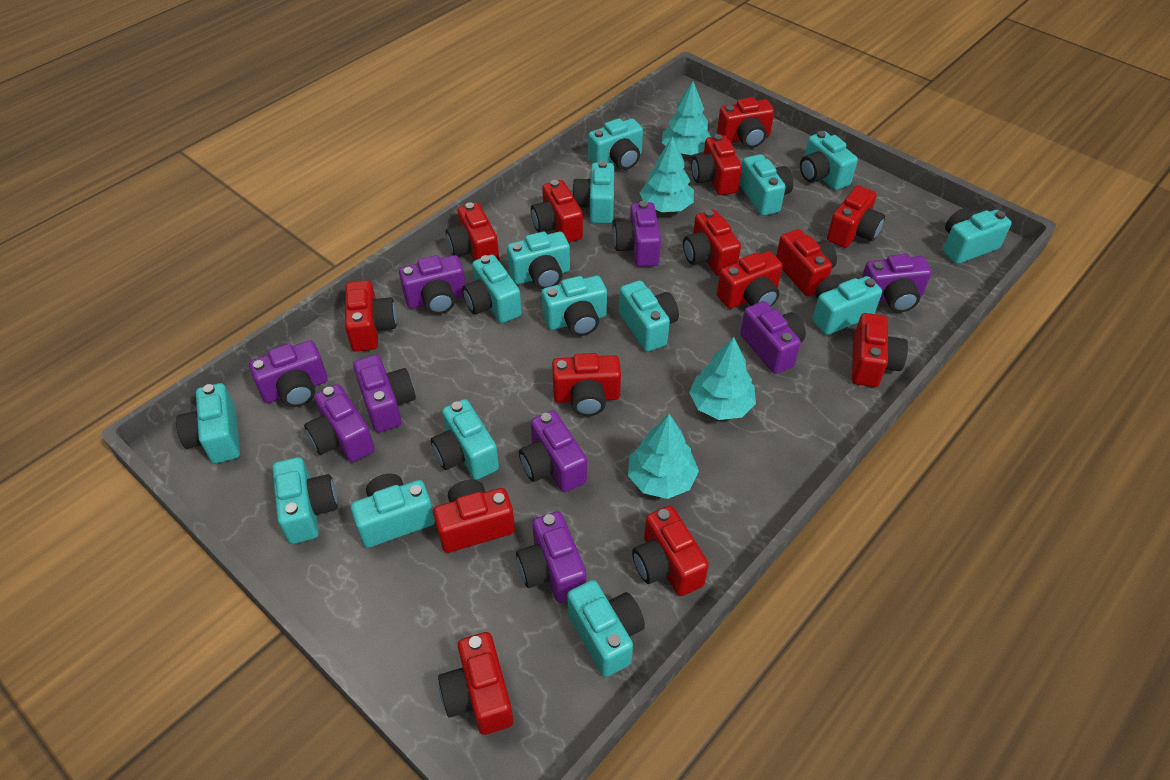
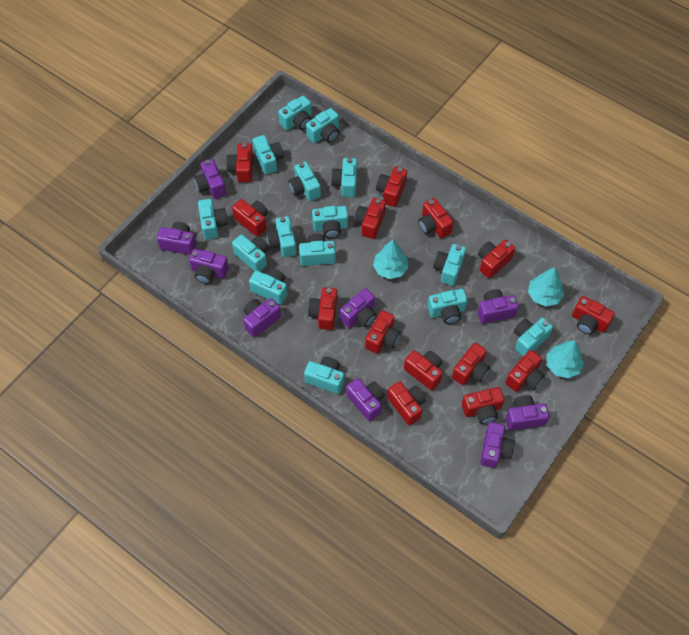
turquoise tree: 4 -> 3

